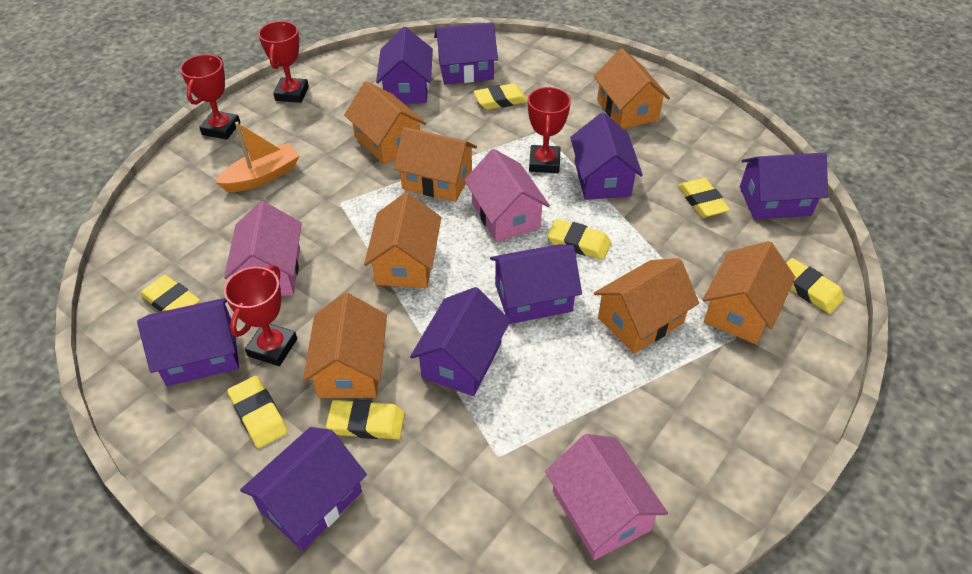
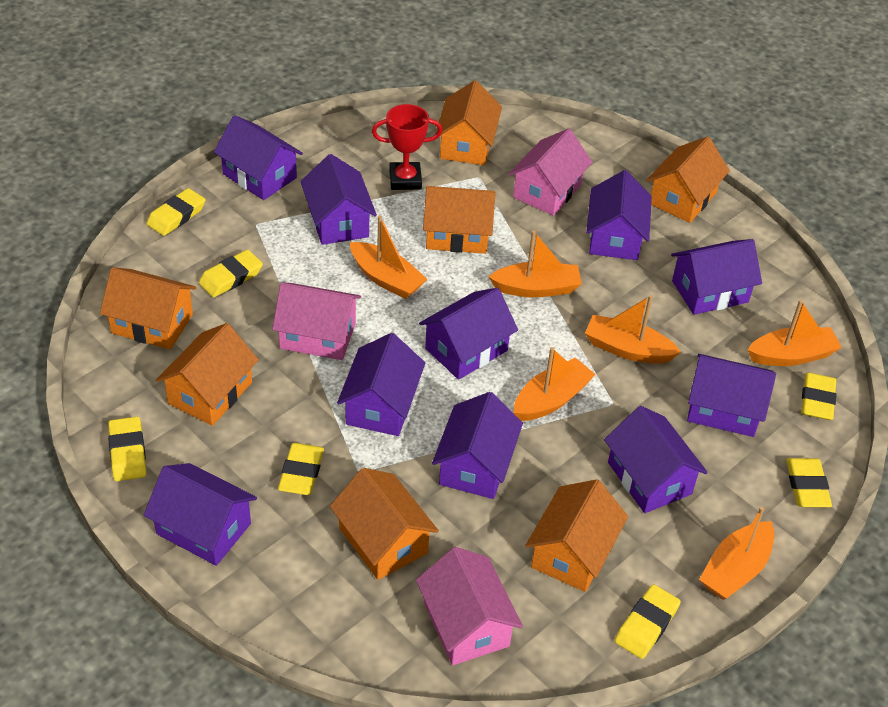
orange boat: 1 -> 6
purple house: 8 -> 10
red trophy: 4 -> 1

